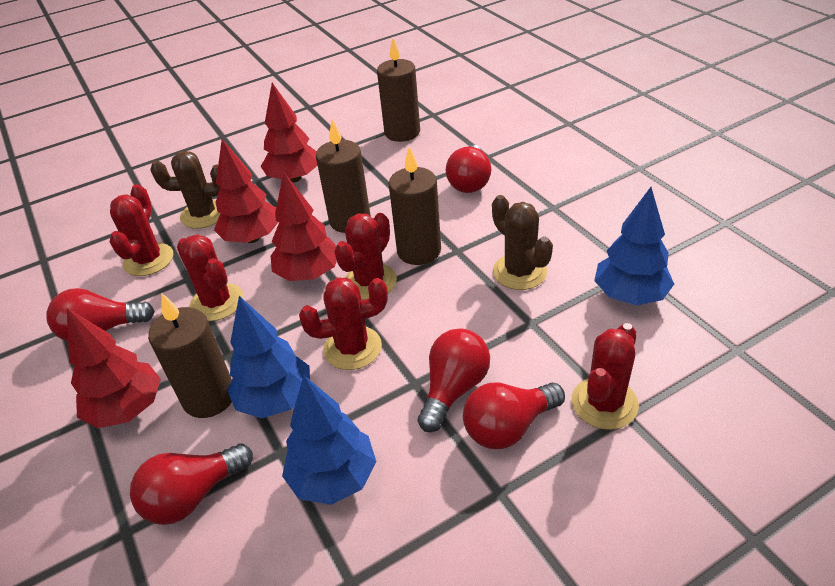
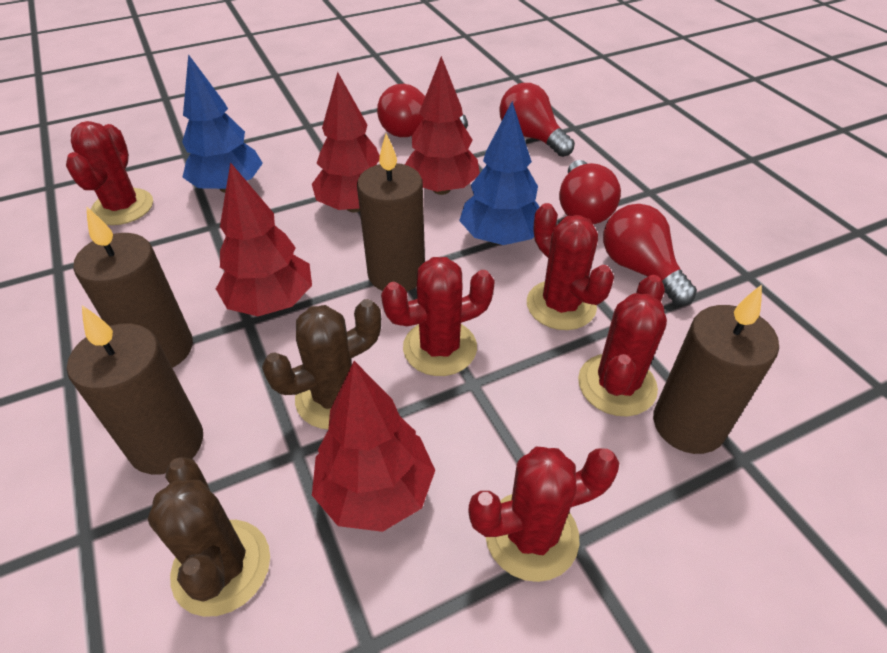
blue tree: 3 -> 2
red light bulb: 5 -> 4

